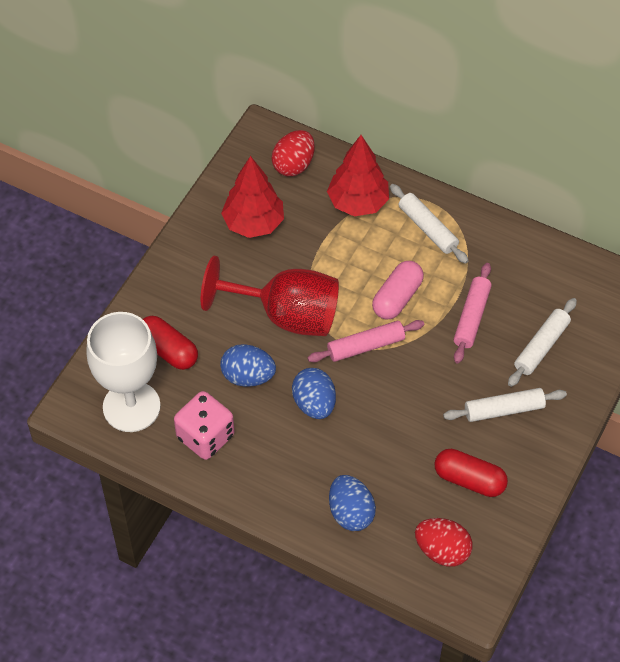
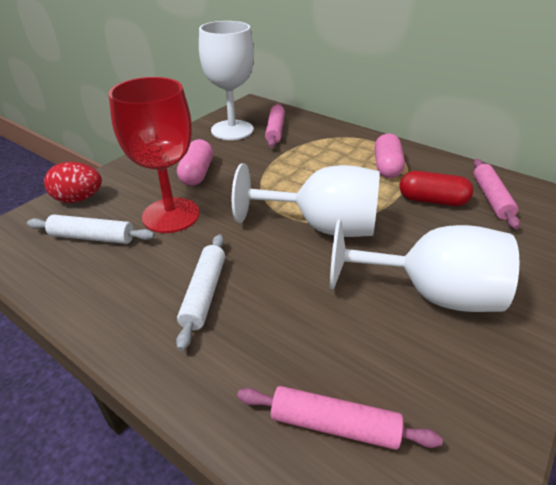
blue egg: 3 -> 0
pink capsule: 1 -> 2
pink dice: 1 -> 0
pink rolling pin: 2 -> 3
red capsule: 2 -> 1
red egg: 2 -> 1
red tree: 2 -> 0
white goblet: 1 -> 3
white rolling pin: 3 -> 2

